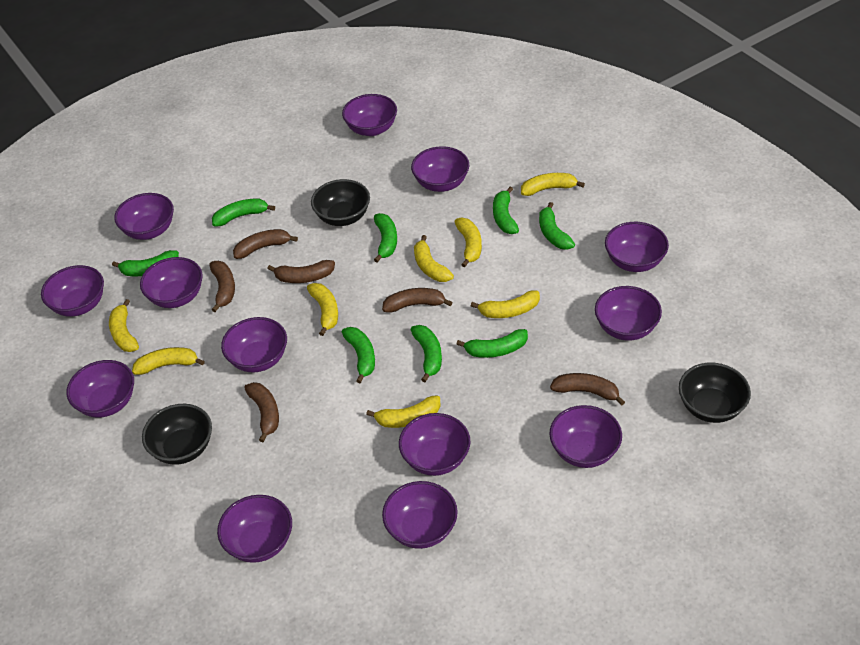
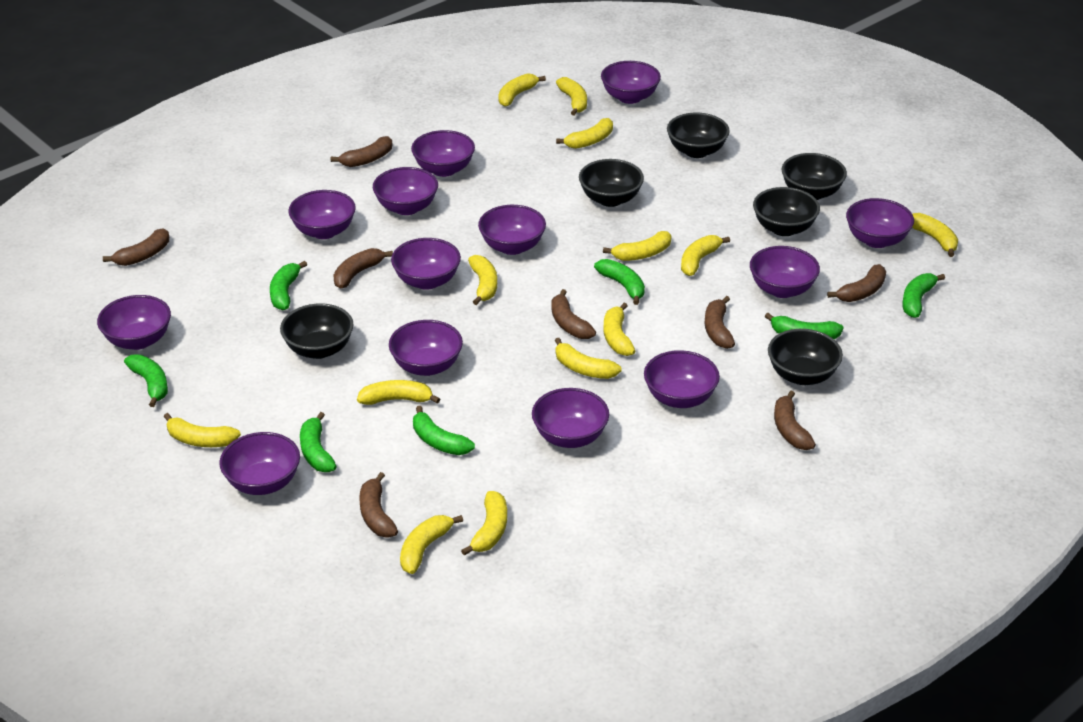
black bowl: 3 -> 6
brown banana: 6 -> 8
green banana: 8 -> 7
yellow banana: 8 -> 13

